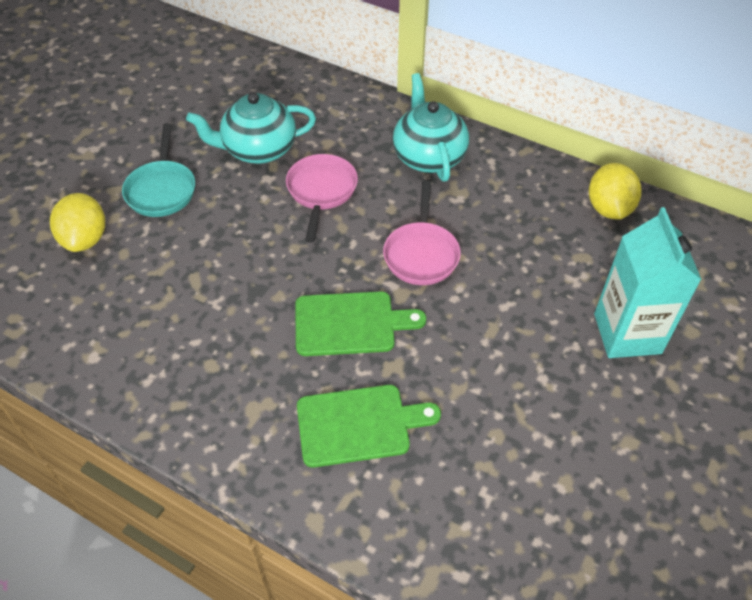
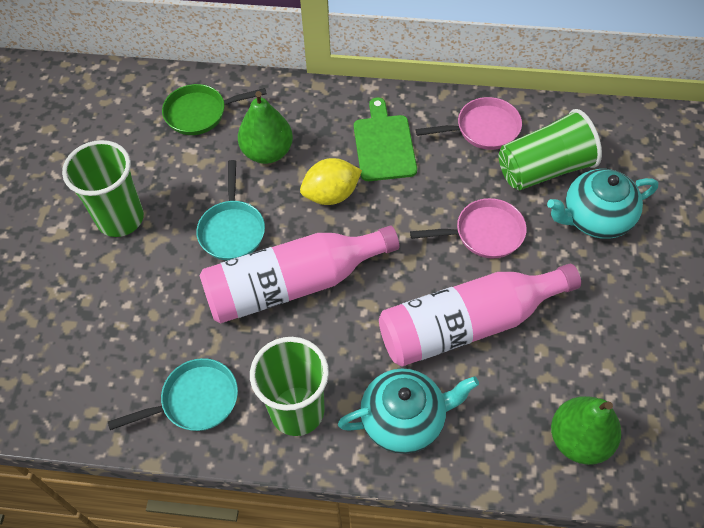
green cup: 0 -> 3
green cutting board: 2 -> 1
green pan: 0 -> 1
green pear: 0 -> 2
pink bottle: 0 -> 2
turquoise carton: 1 -> 0
turquoise pan: 1 -> 2
yellow lemon: 2 -> 1

